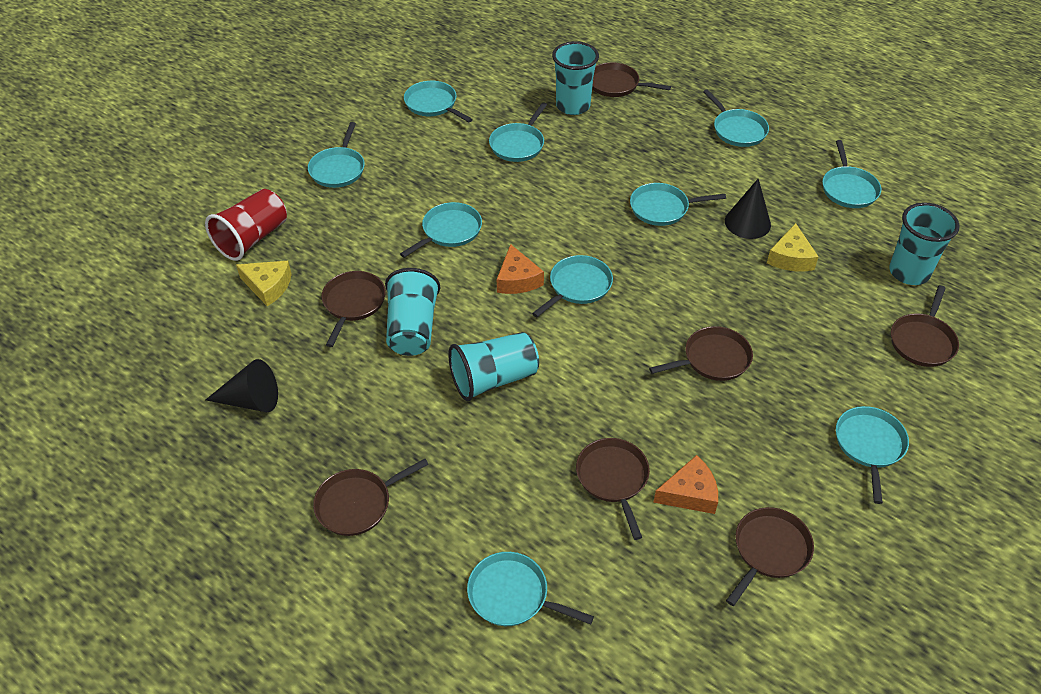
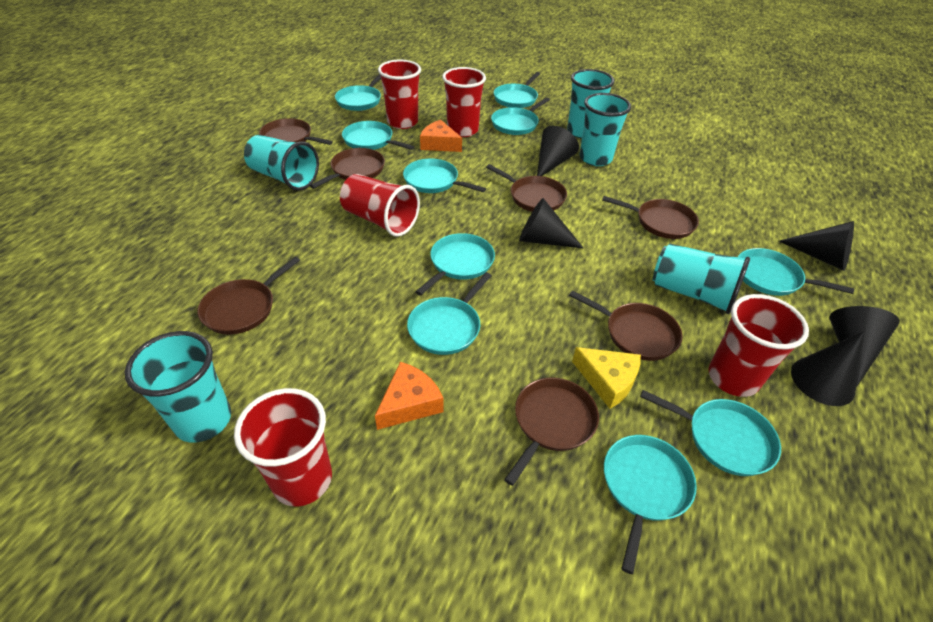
black cone: 2 -> 5
red cup: 1 -> 5
turquoise cup: 4 -> 5
yellow cheese: 2 -> 1

